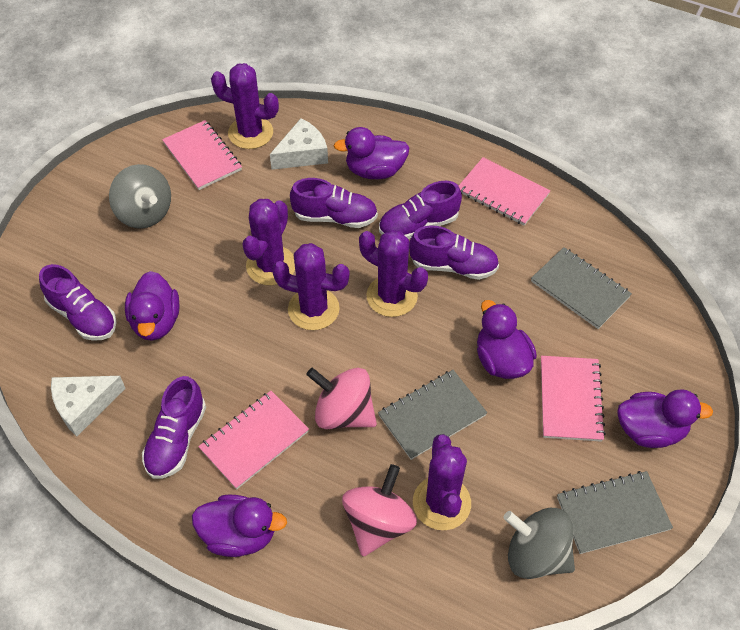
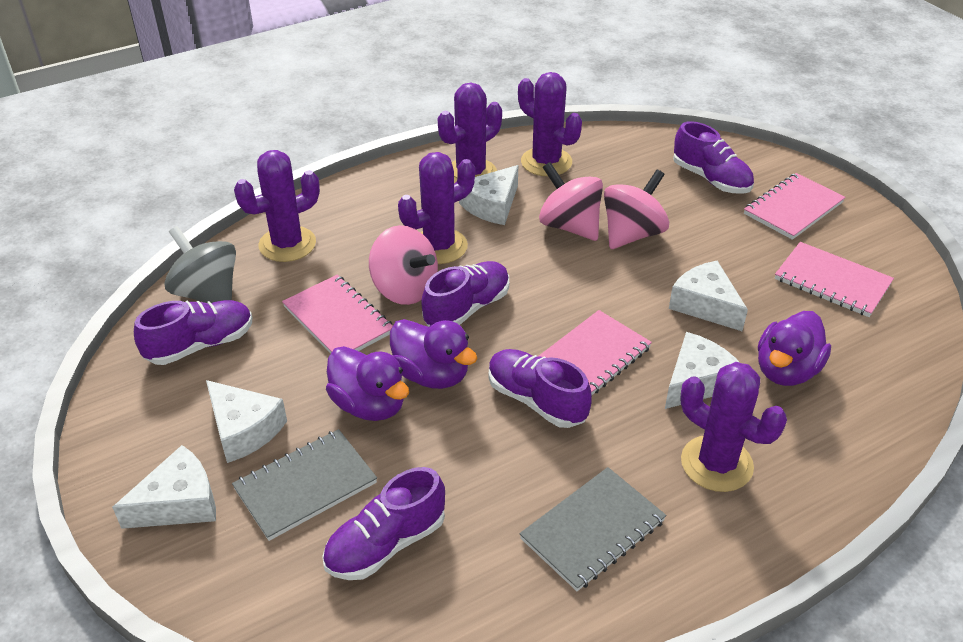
grey notebook: 3 -> 2
grey spinning top: 2 -> 1
pink spinning top: 2 -> 3
purple duck: 5 -> 3
white cheese: 2 -> 5

